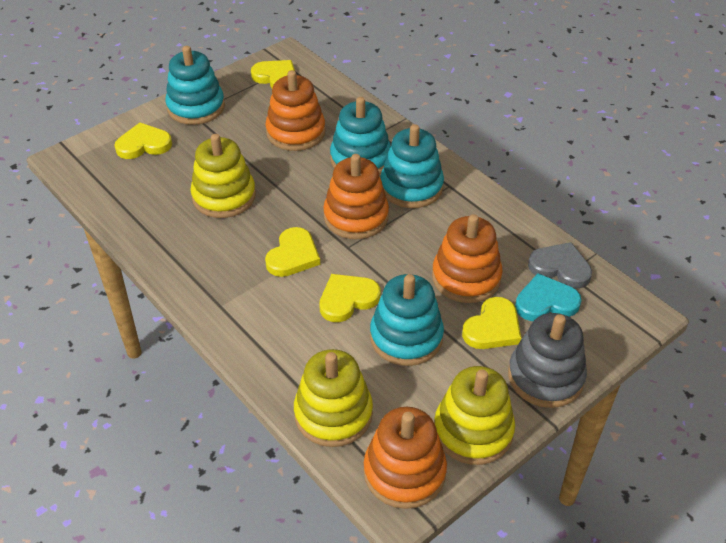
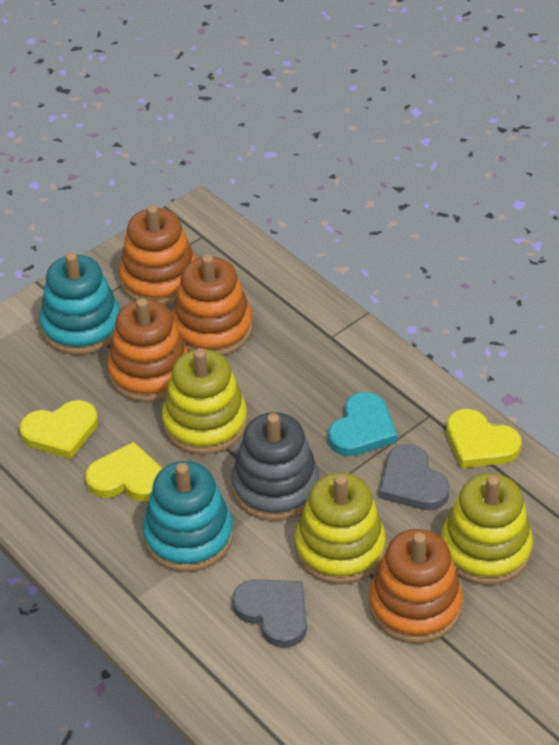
grey heart: 1 -> 2
turquoise stacking toy: 4 -> 2
yellow heart: 5 -> 3

